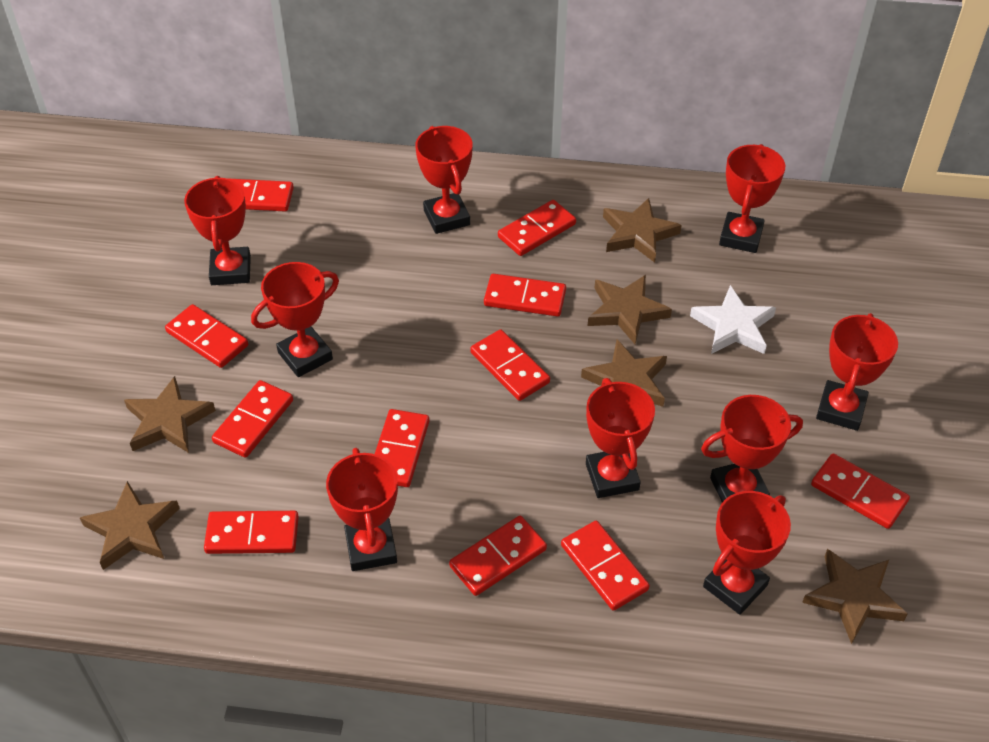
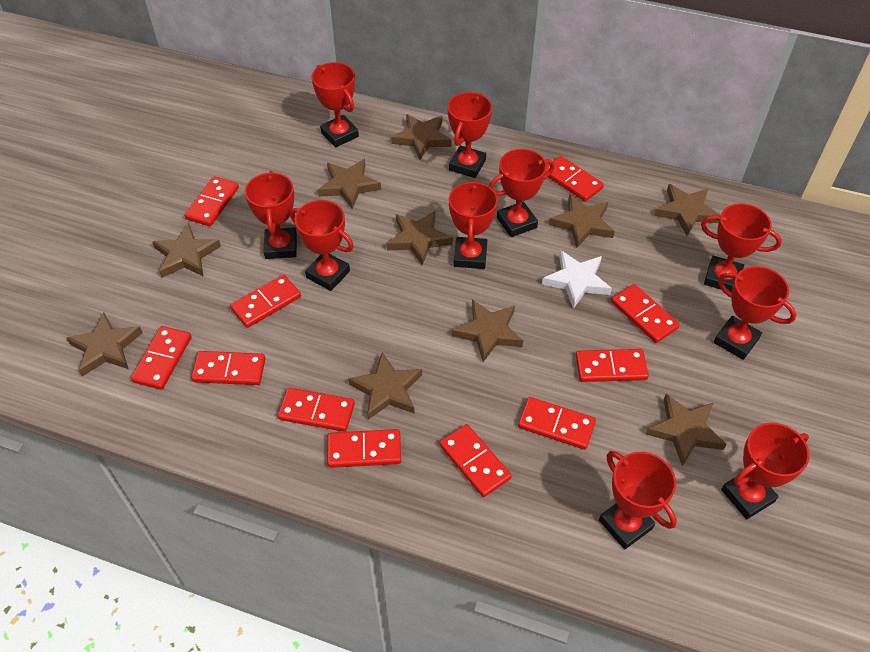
brown star: 6 -> 10
red trophy: 9 -> 10

